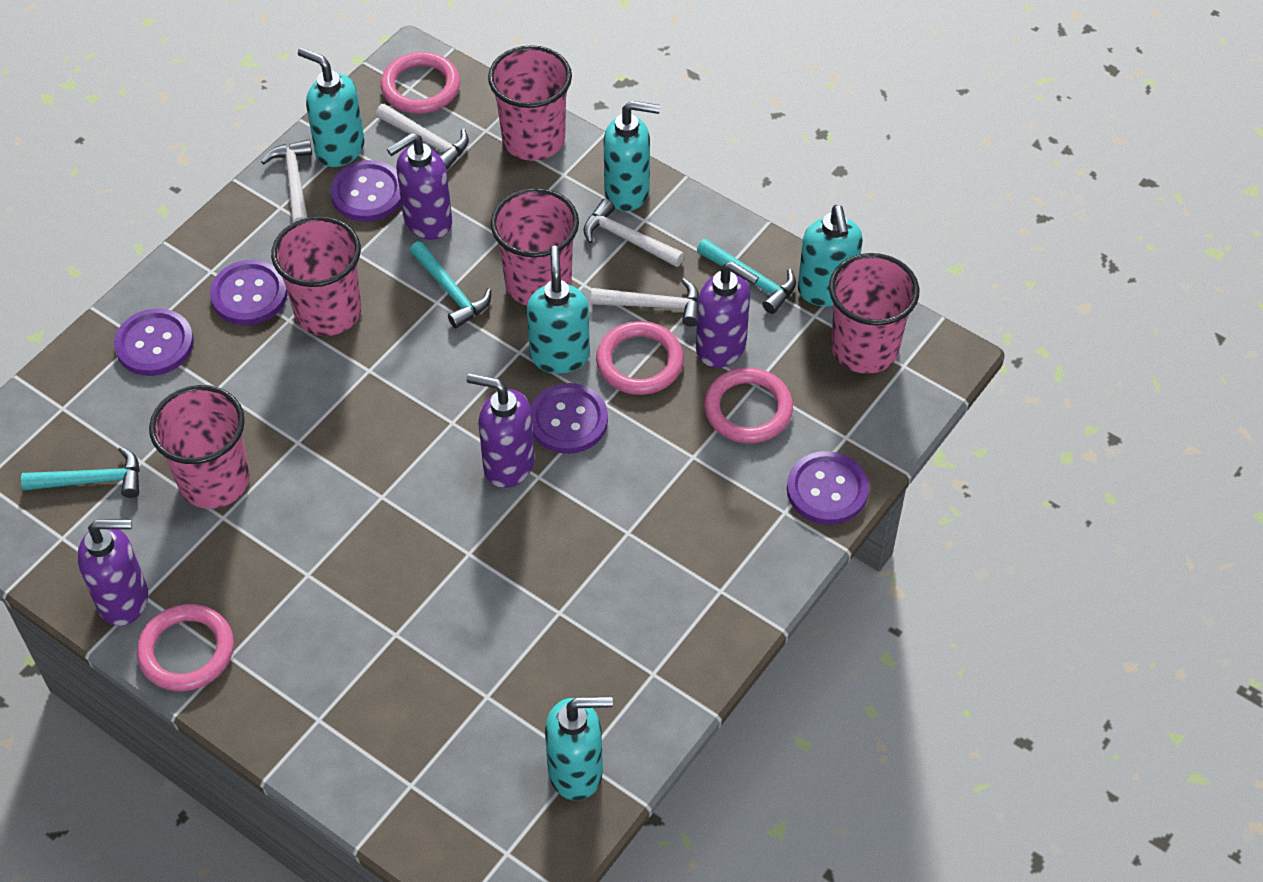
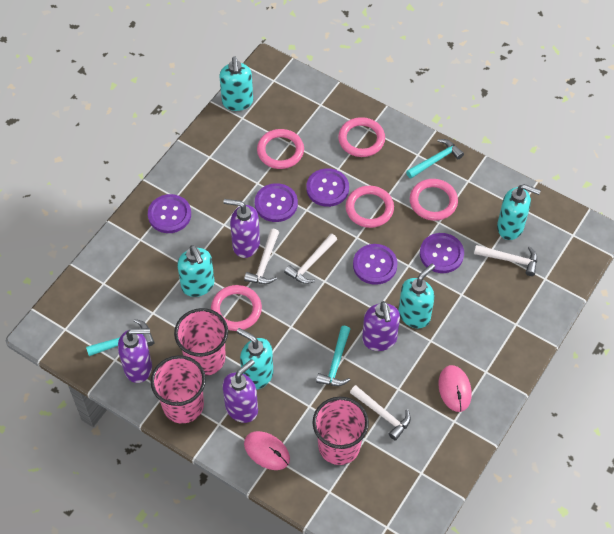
pink cup: 5 -> 3
pink mouse: 0 -> 2
pink ring: 4 -> 5

